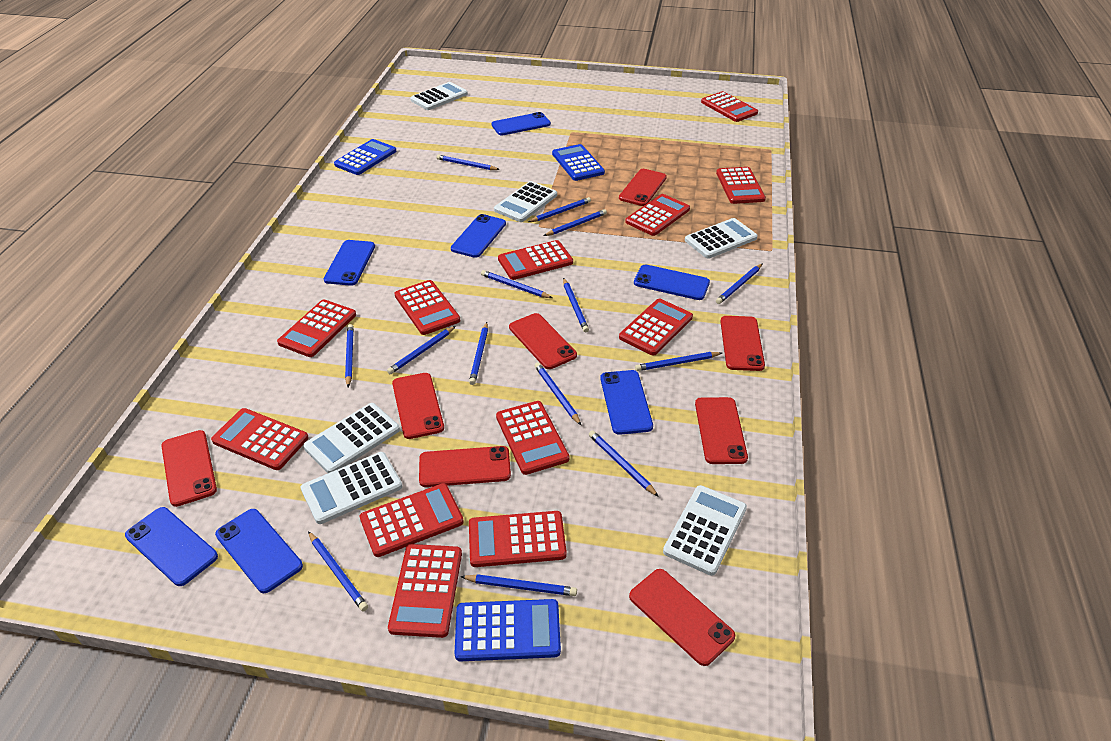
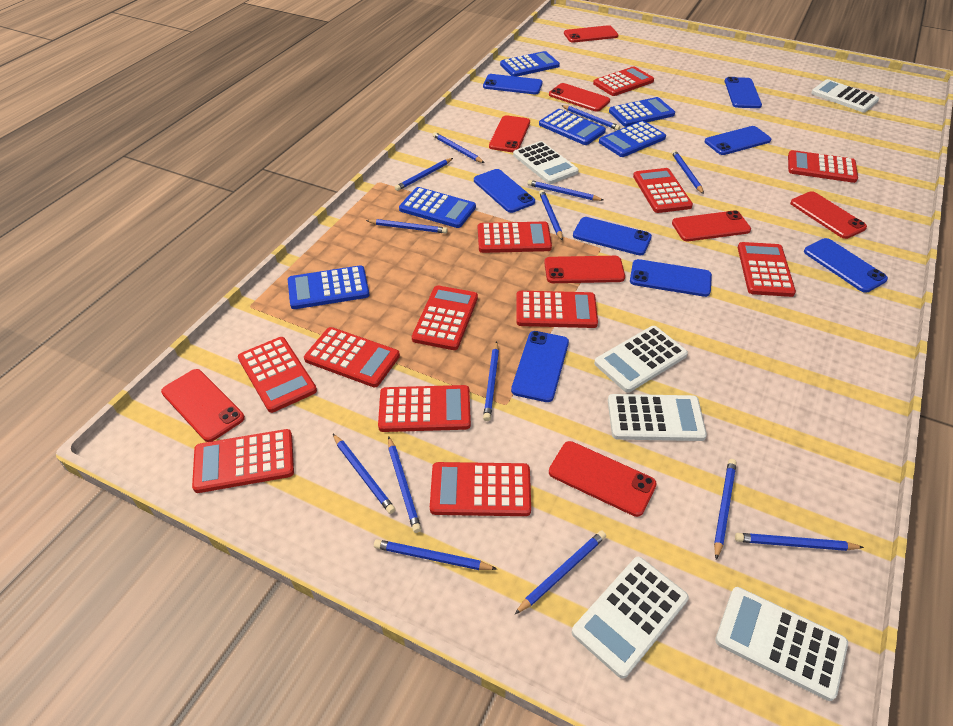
blue calculator: 3 -> 6
blue phone: 7 -> 8

